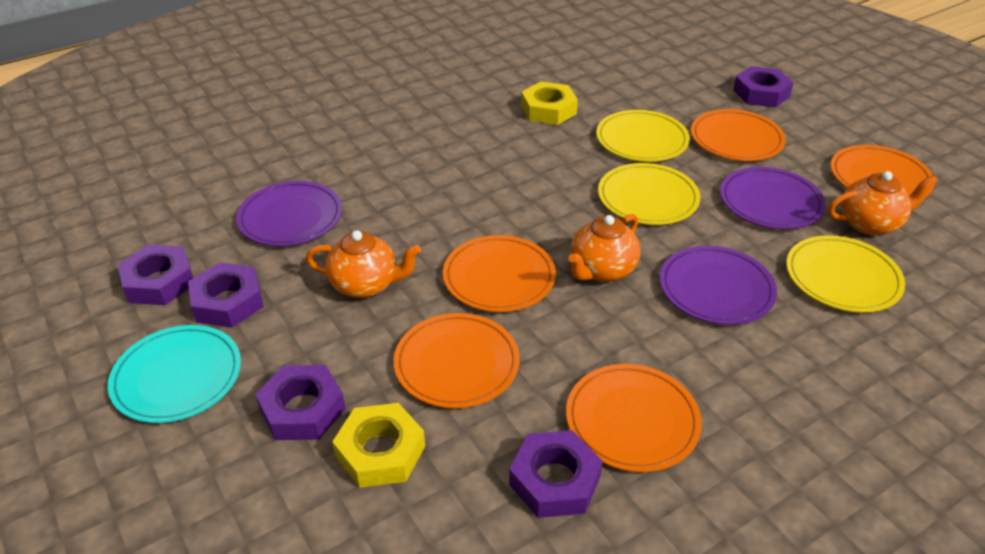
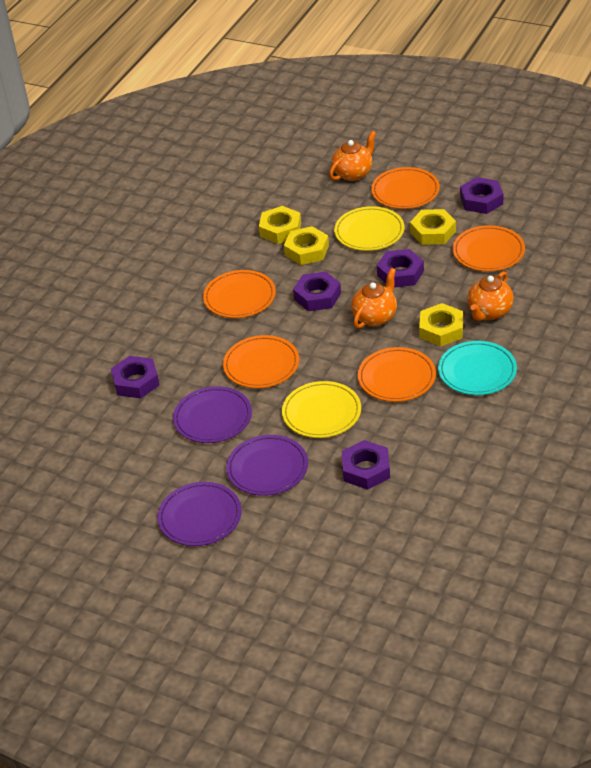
yellow nut: 2 -> 4
yellow plate: 3 -> 2

